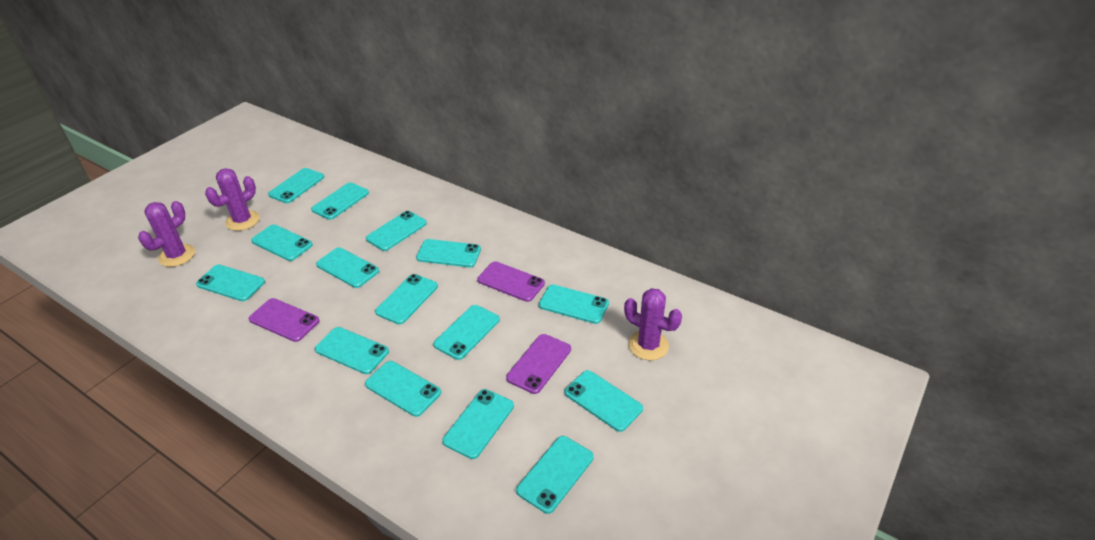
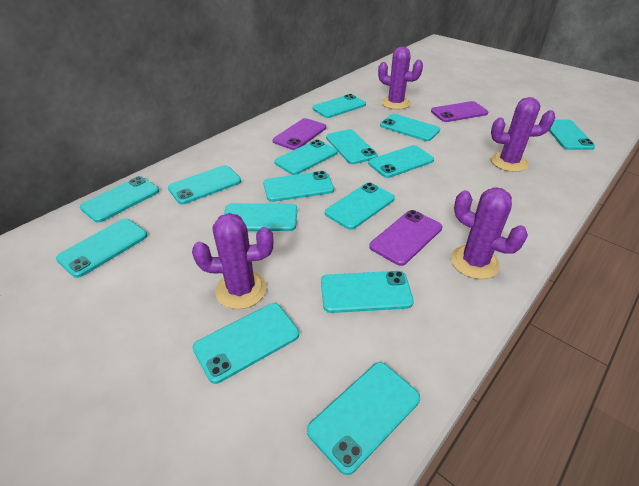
purple cactus: 3 -> 4

